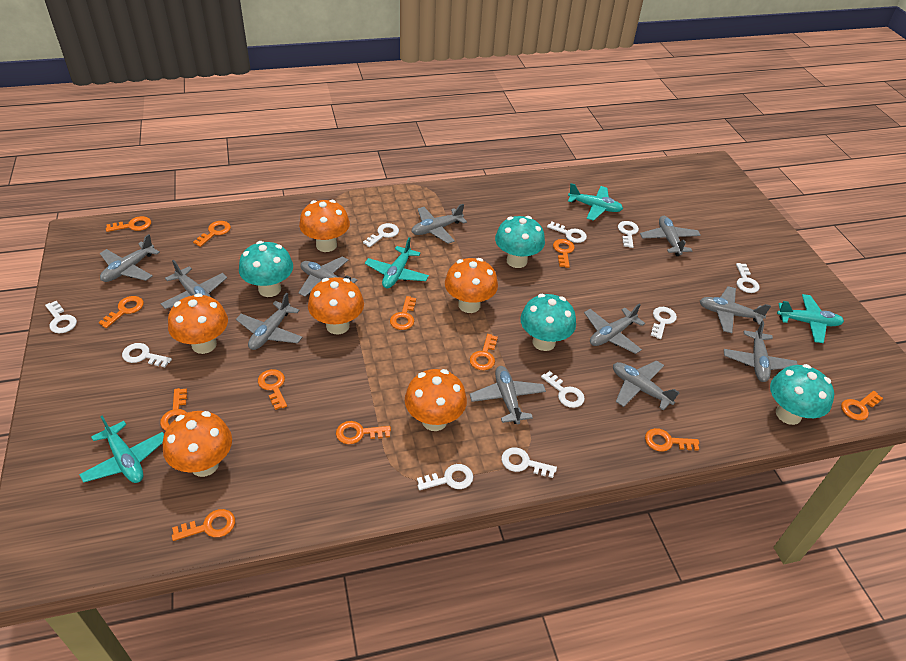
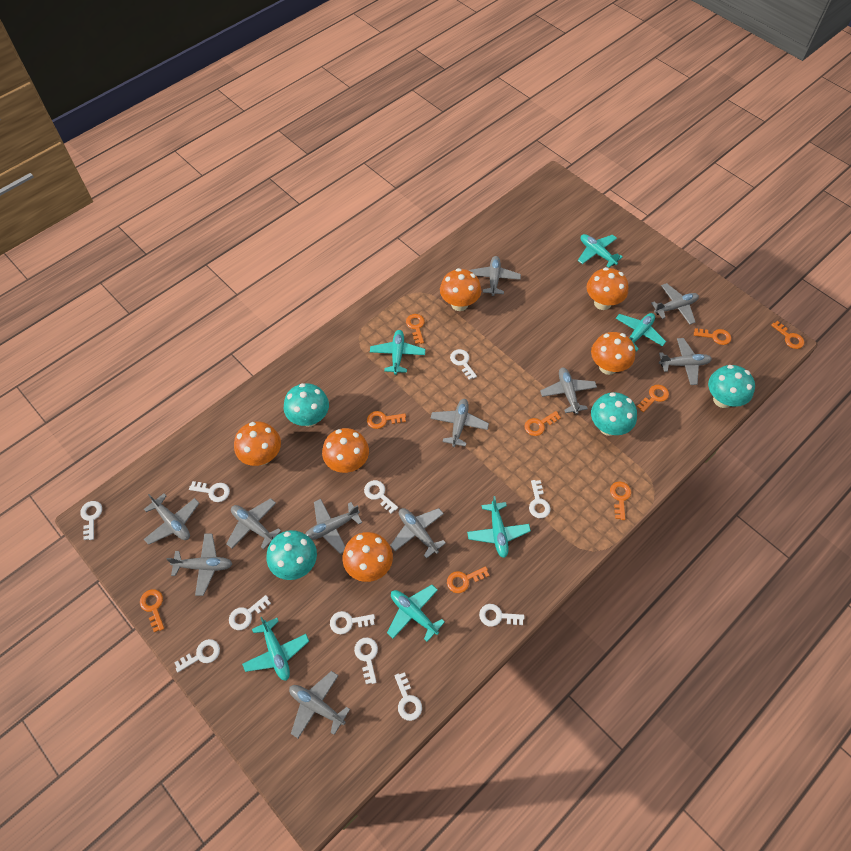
orange key: 12 -> 9
turquoise plane: 4 -> 6
white key: 10 -> 11

